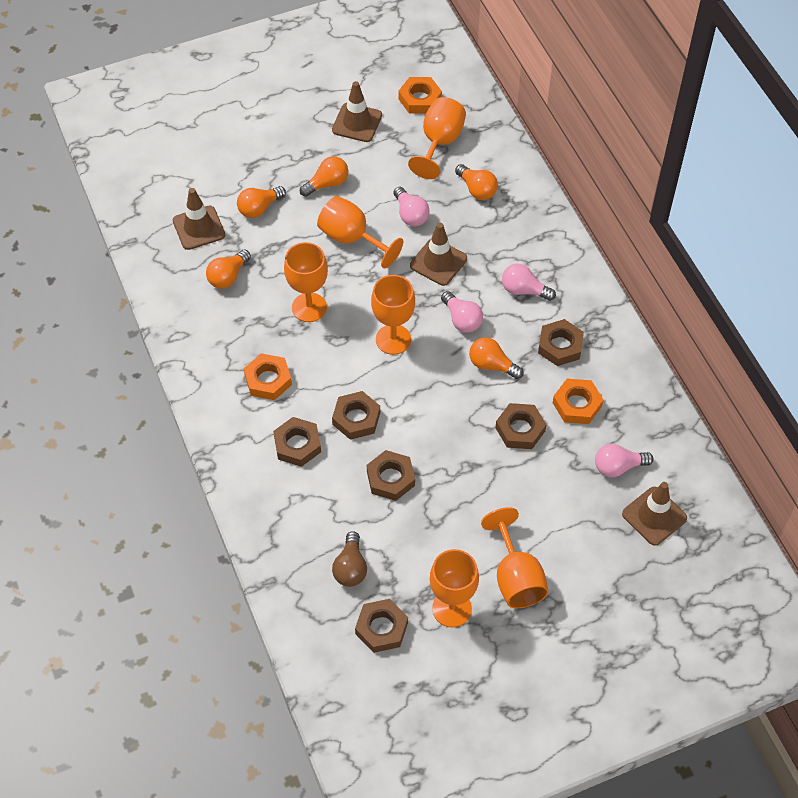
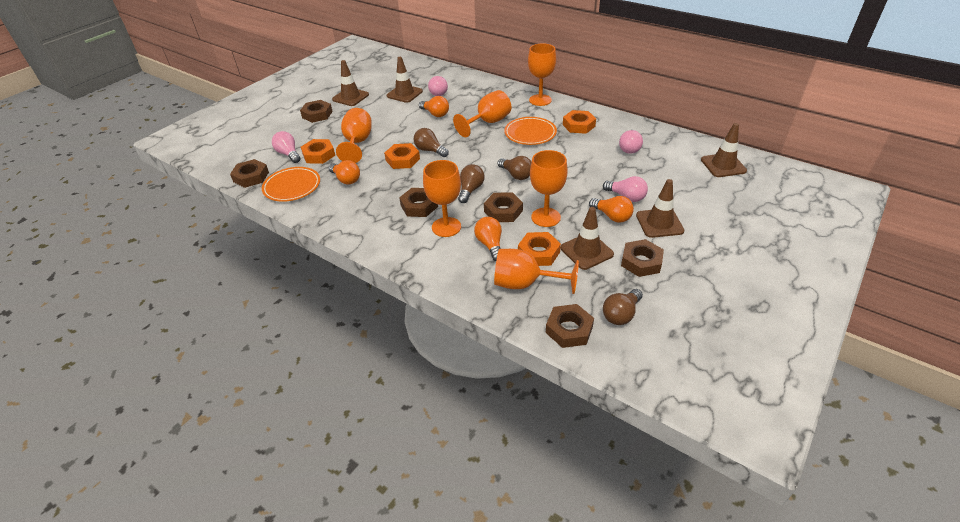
brown light bulb: 1 -> 4
brown traffic cone: 4 -> 5
orange light bulb: 5 -> 4
orange nut: 3 -> 4
orange plate: 0 -> 2

